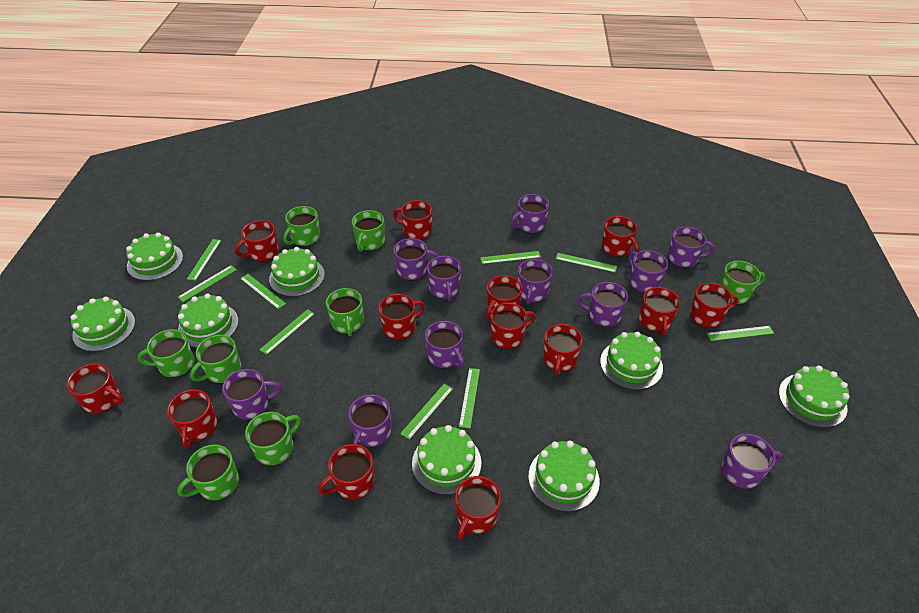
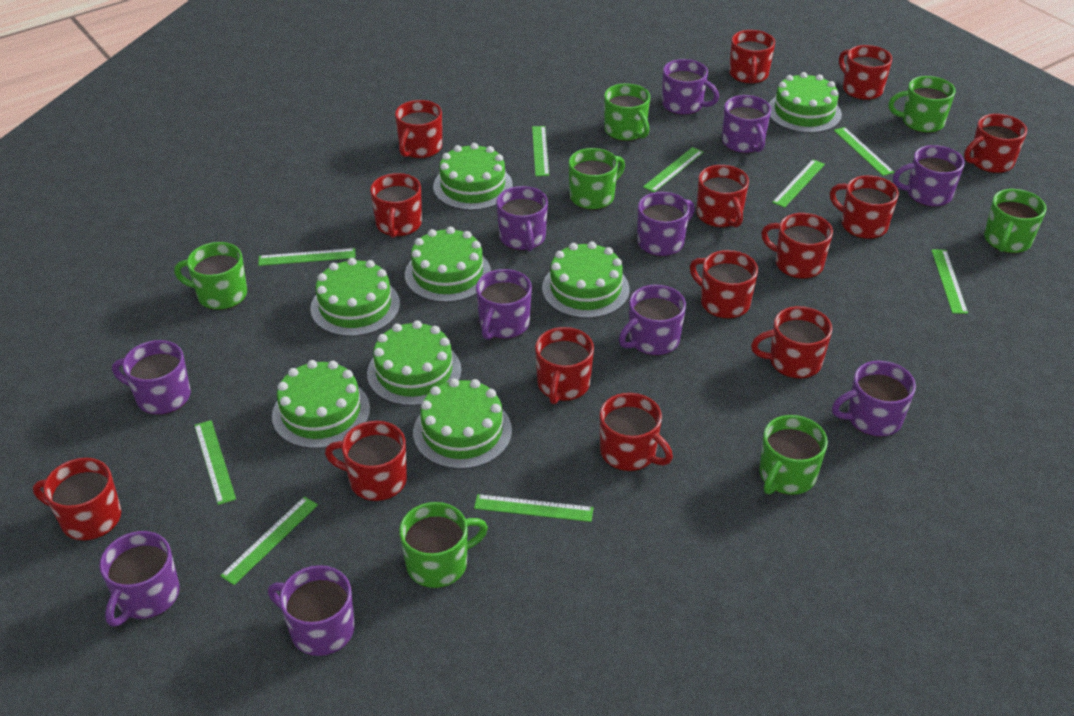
green mug: 8 -> 7
red mug: 13 -> 14

